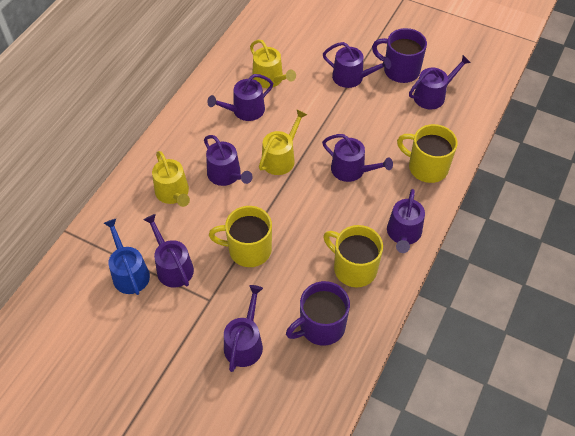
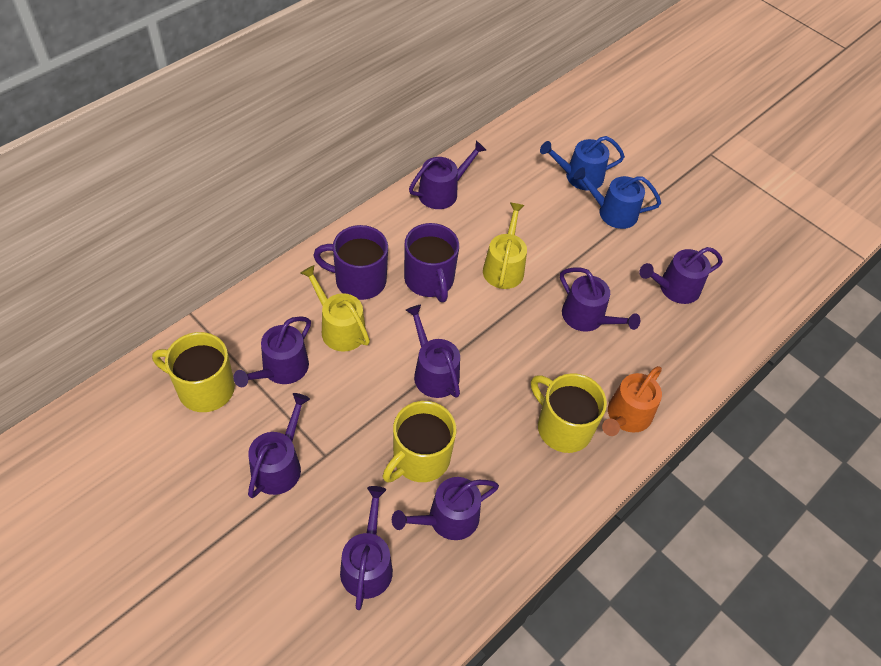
blue watering can: 1 -> 2
orange watering can: 0 -> 1
yellow watering can: 3 -> 2

